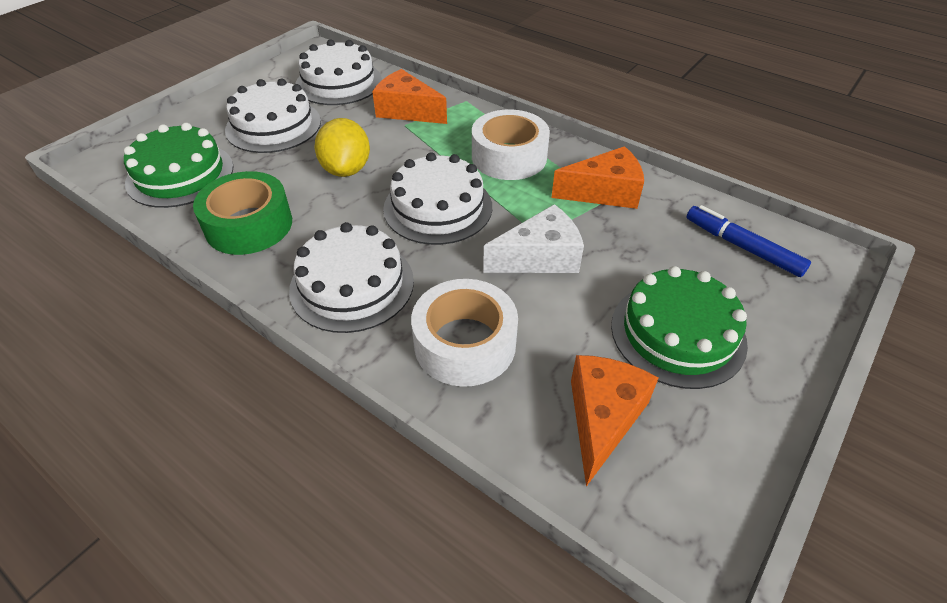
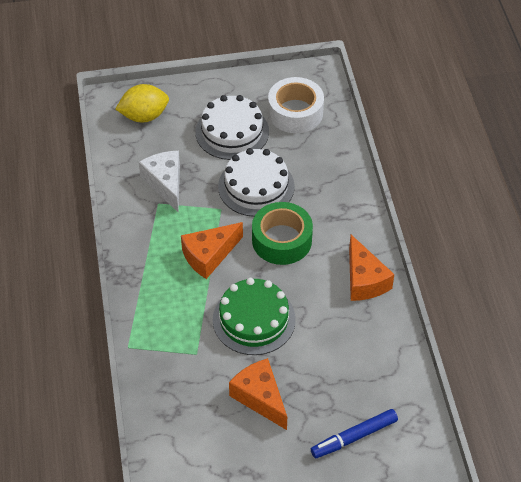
green cake: 2 -> 1
white cake: 4 -> 2
white tape: 2 -> 1

